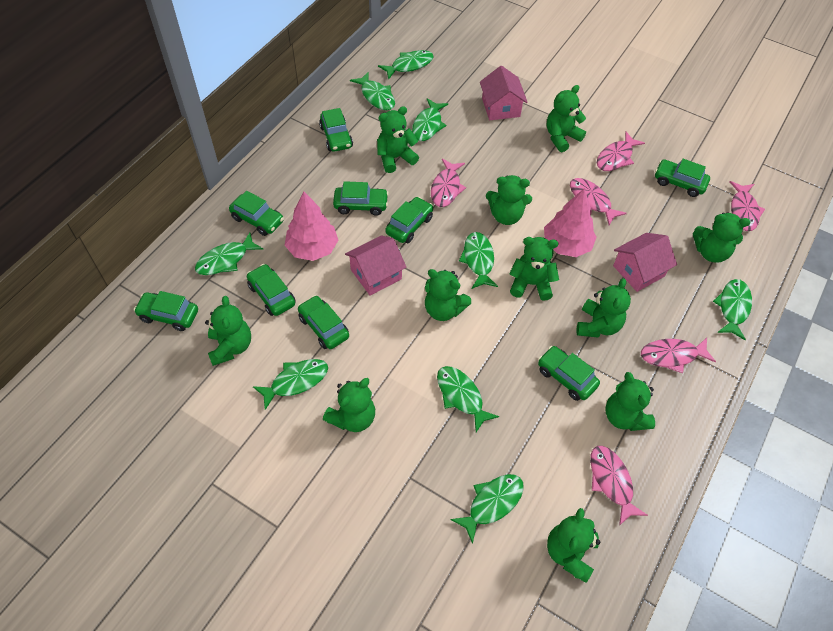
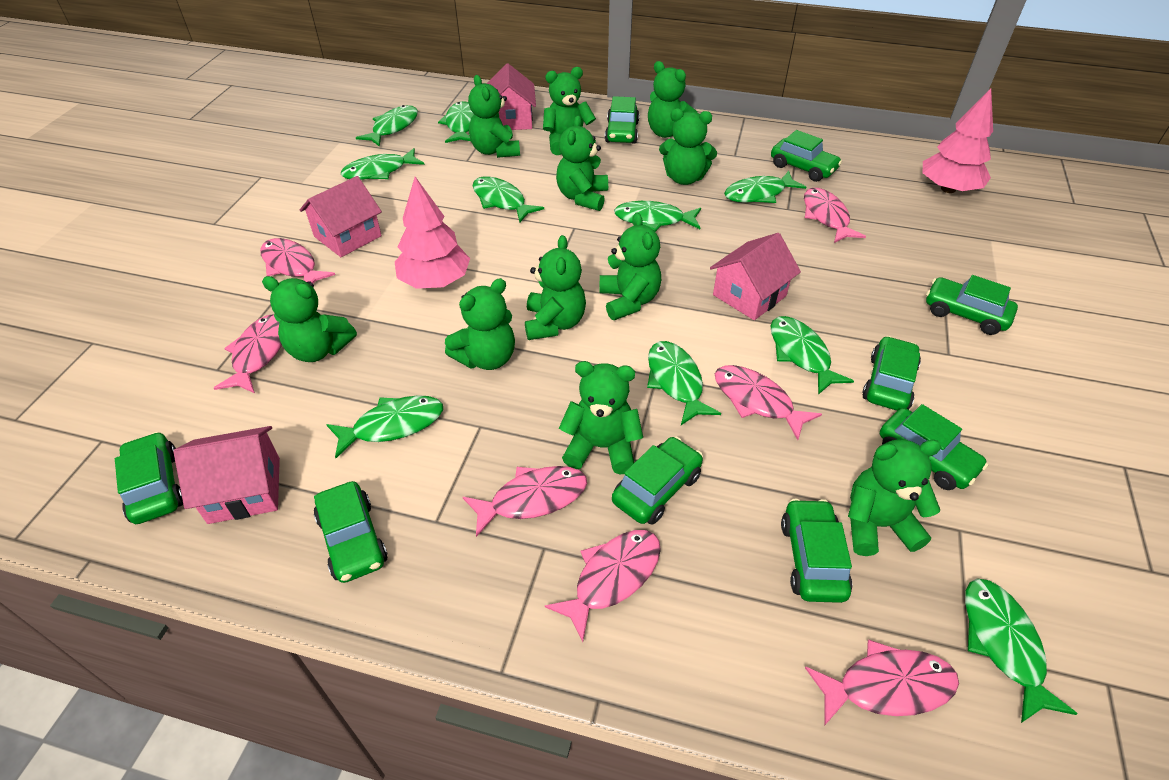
green fish: 9 -> 10
pink fish: 6 -> 7
pink house: 3 -> 4

